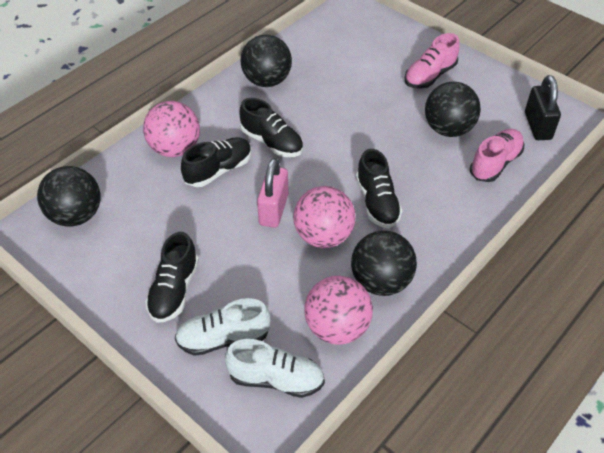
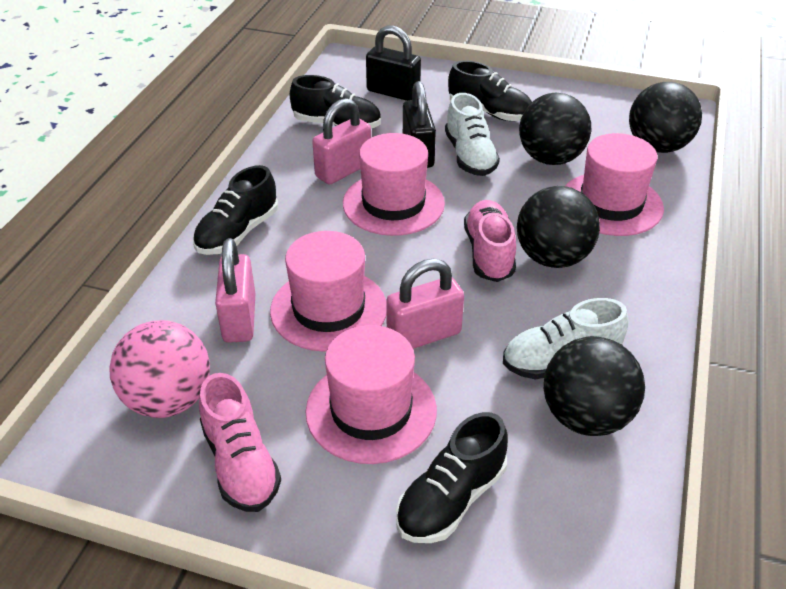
black padlock: 1 -> 2
pink ball: 3 -> 1
pink hat: 0 -> 4
pink padlock: 1 -> 3

